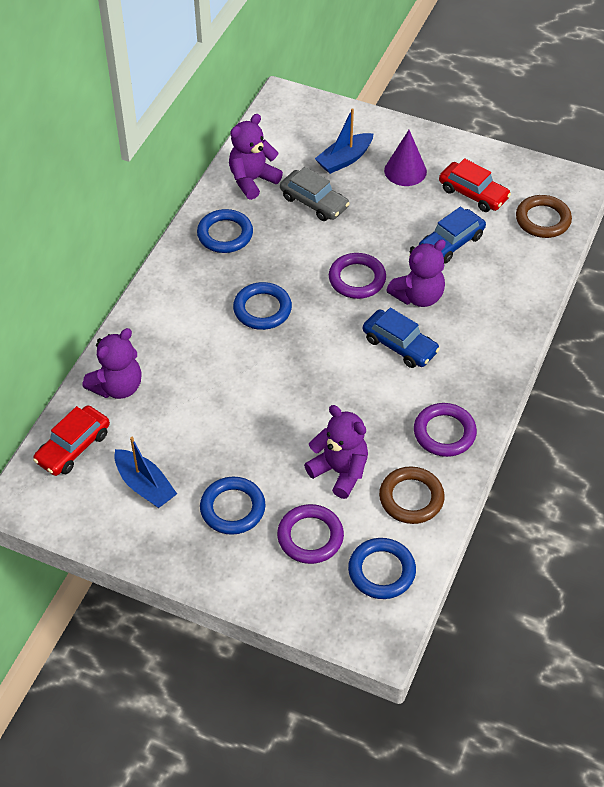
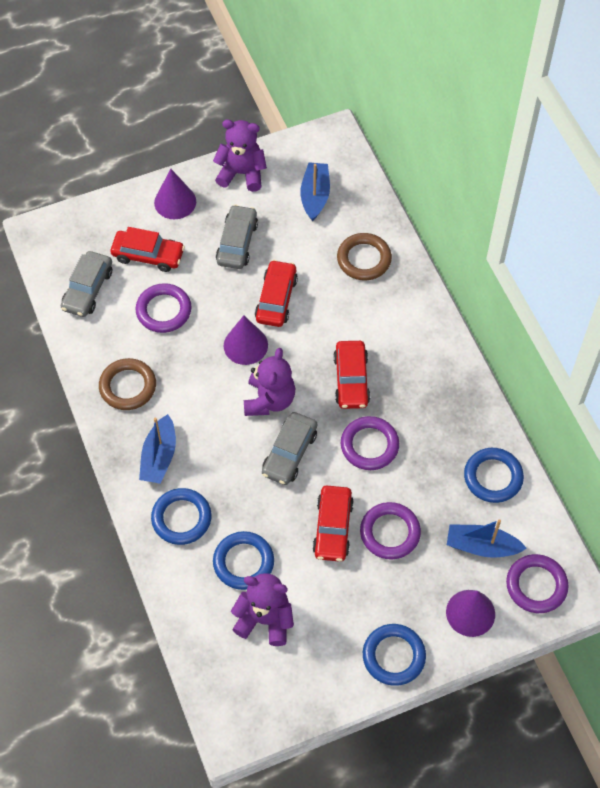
blue boat: 2 -> 3
blue car: 2 -> 0
grey car: 1 -> 3
purple cone: 1 -> 3
purple ring: 3 -> 4
purple teddy bear: 4 -> 3
red car: 2 -> 4

